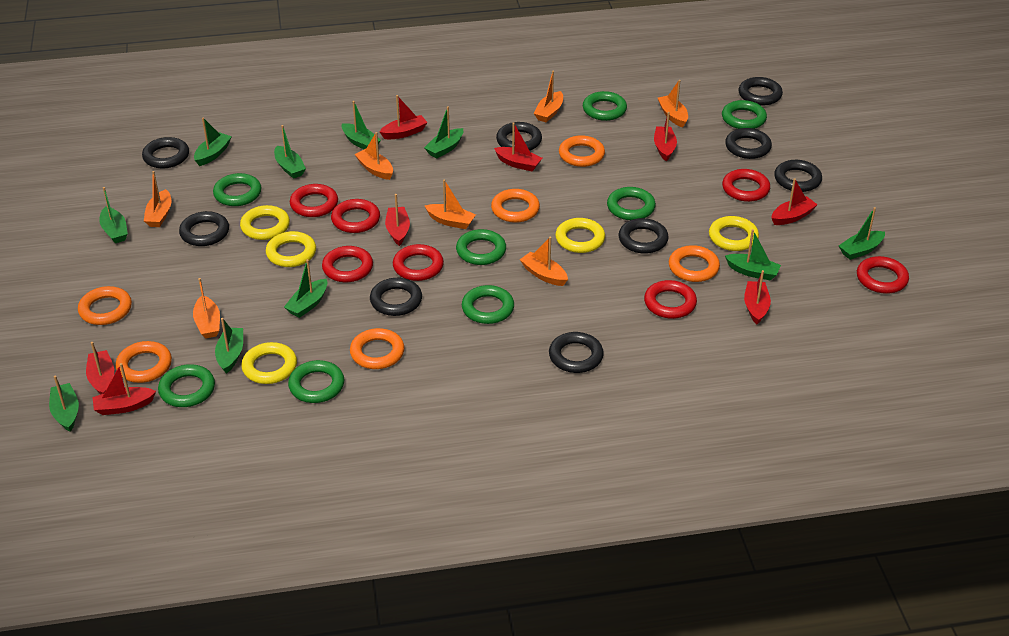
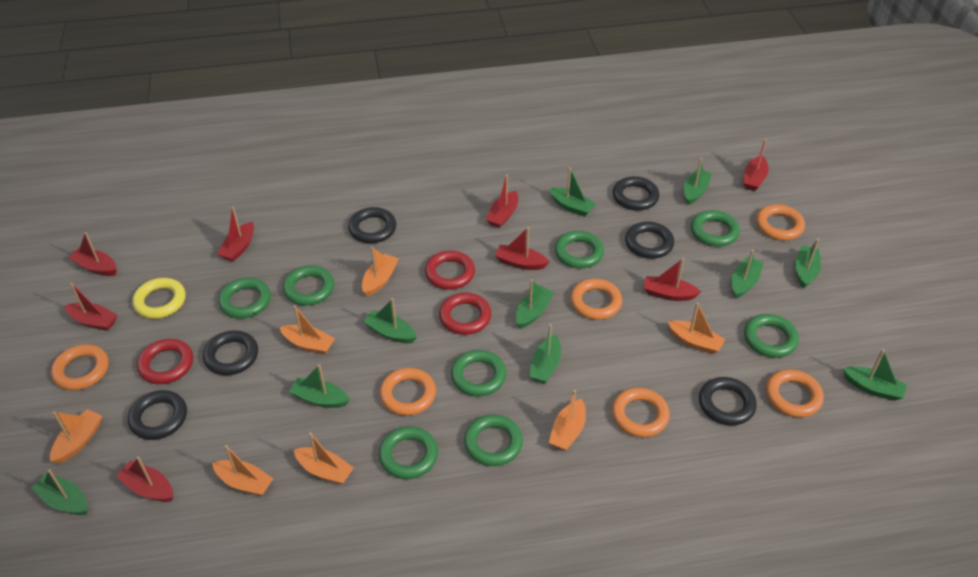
black ring: 9 -> 6
red ring: 7 -> 3
yellow ring: 5 -> 1

